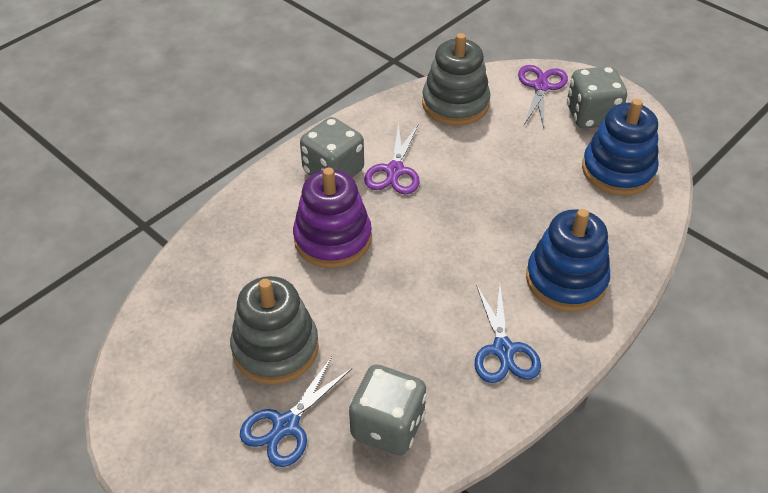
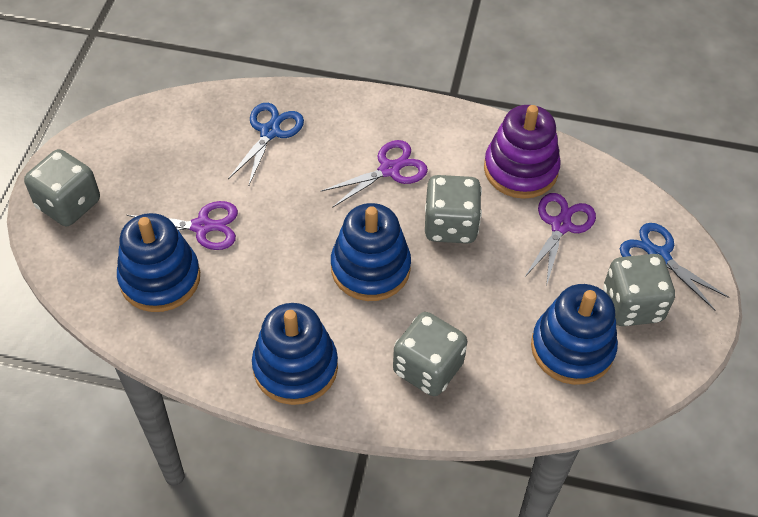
blue stacking toy: 2 -> 4
grey dice: 3 -> 4
grey stacking toy: 2 -> 0
purple scissors: 2 -> 3

